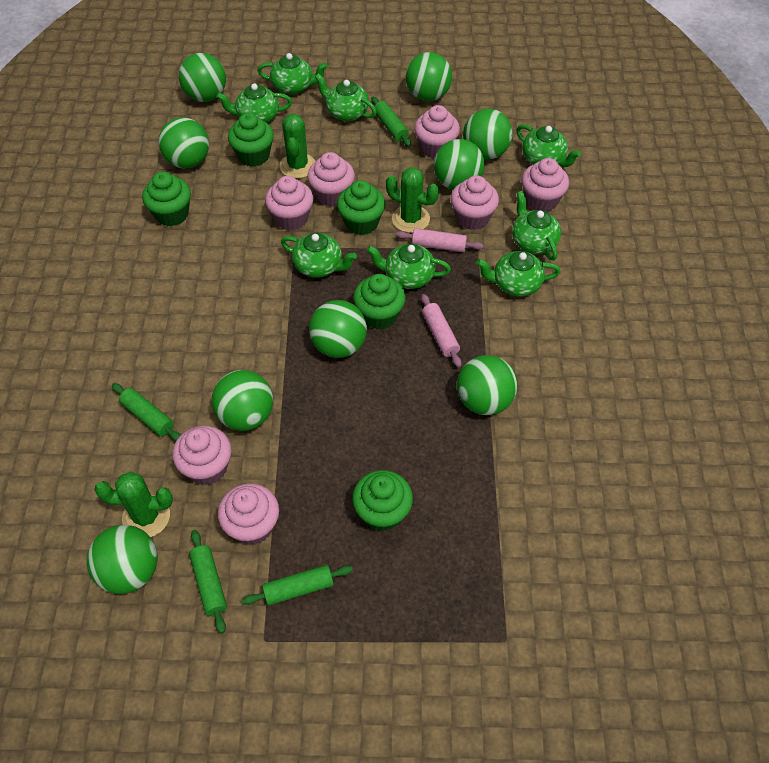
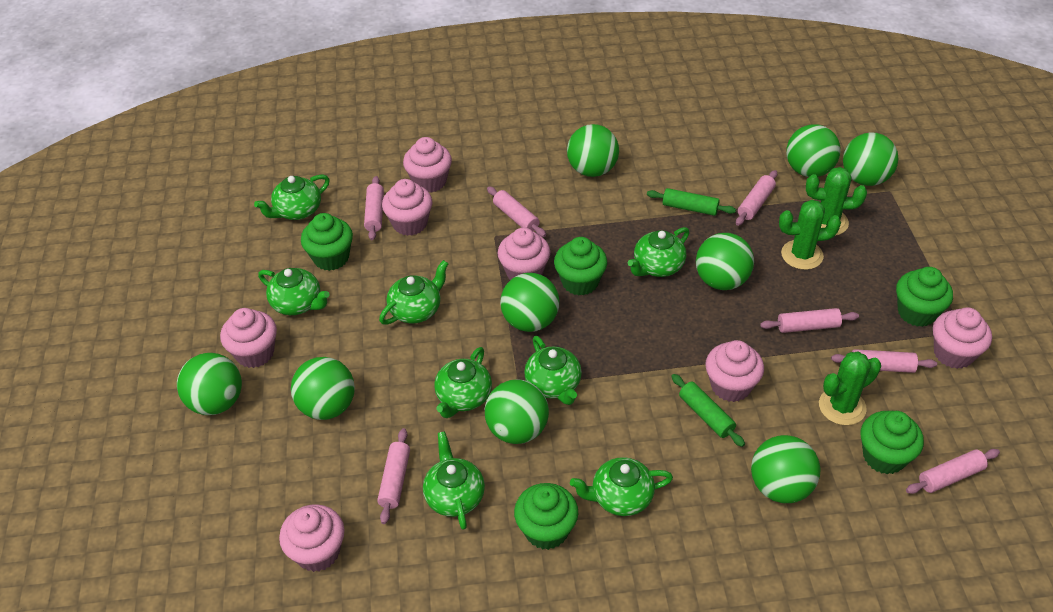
green rolling pin: 4 -> 2
pink rolling pin: 2 -> 7

